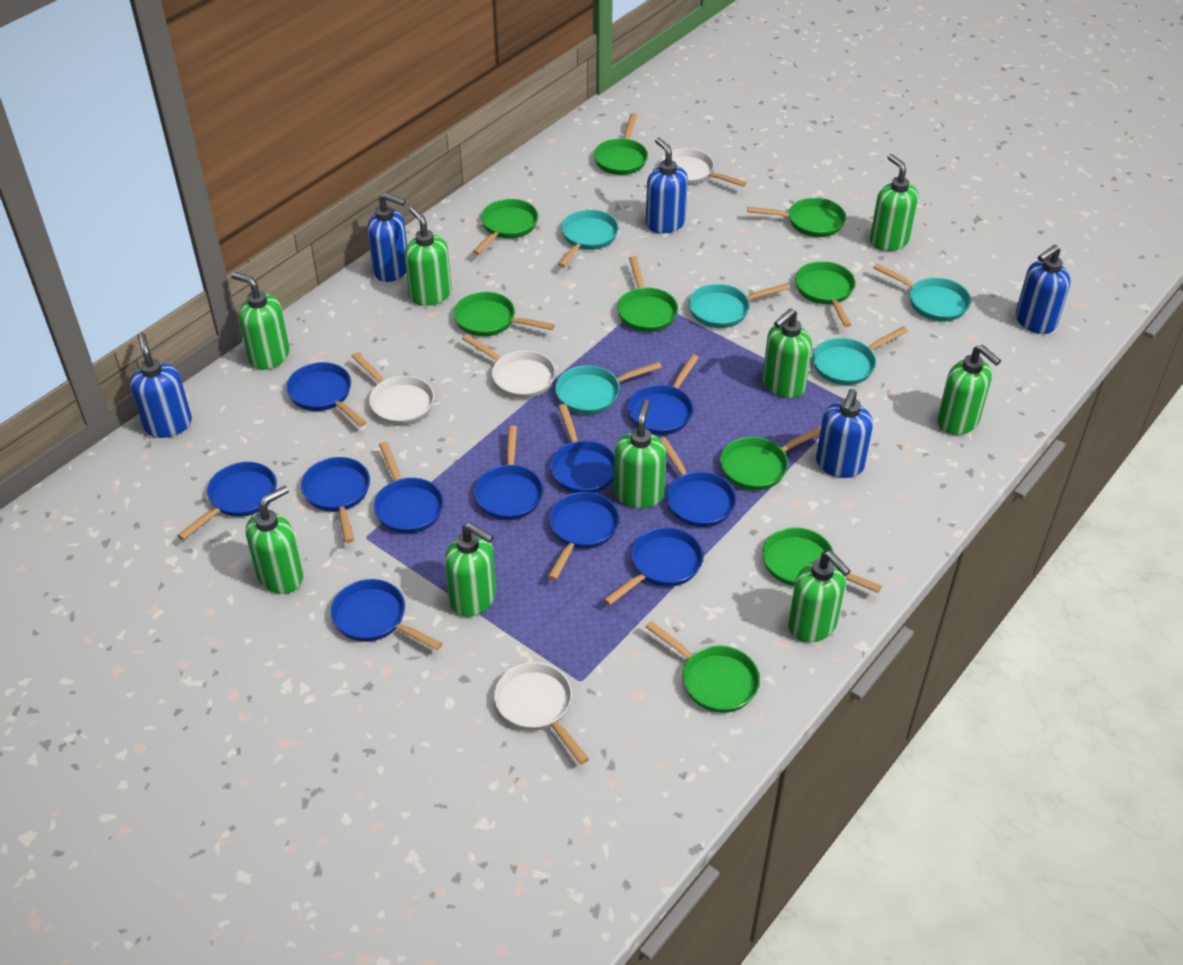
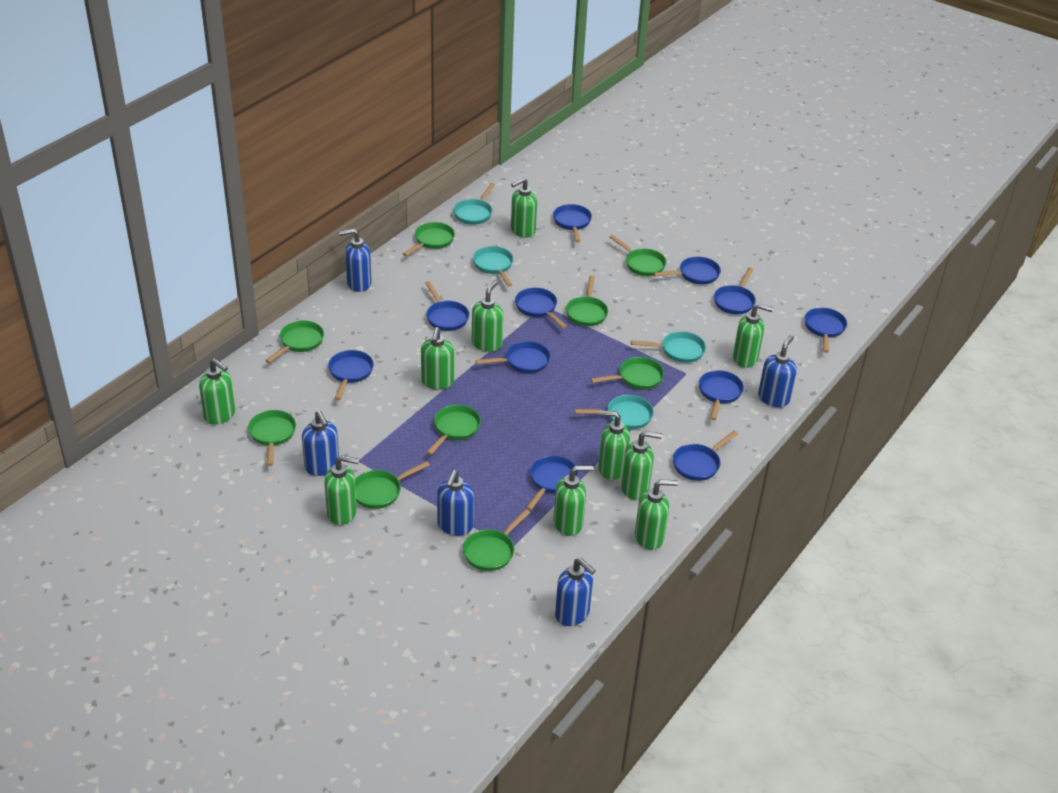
green soap dispenser: 9 -> 10
turquoise pan: 5 -> 4
white pan: 4 -> 0

